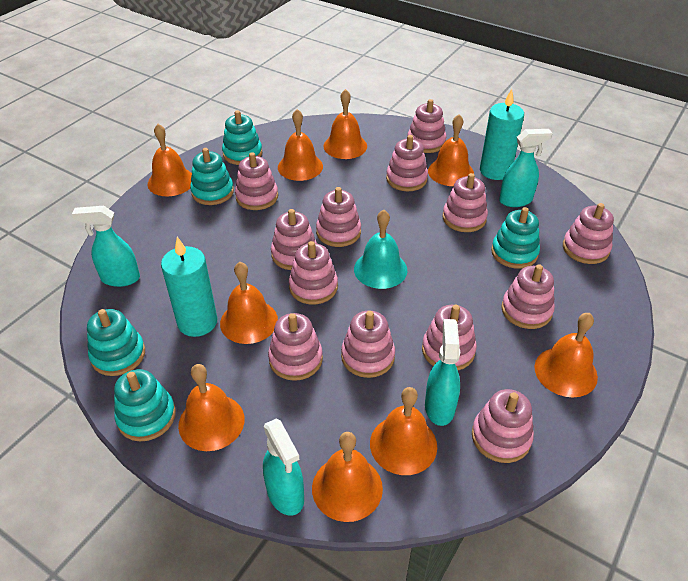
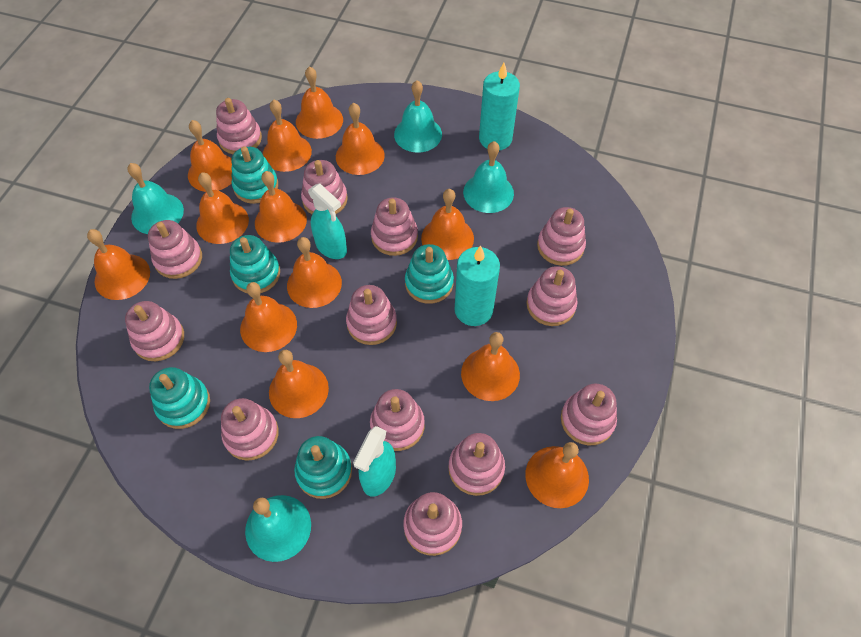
orange bell: 9 -> 13
turquoise bell: 1 -> 4
turquoise spray bottle: 4 -> 2

